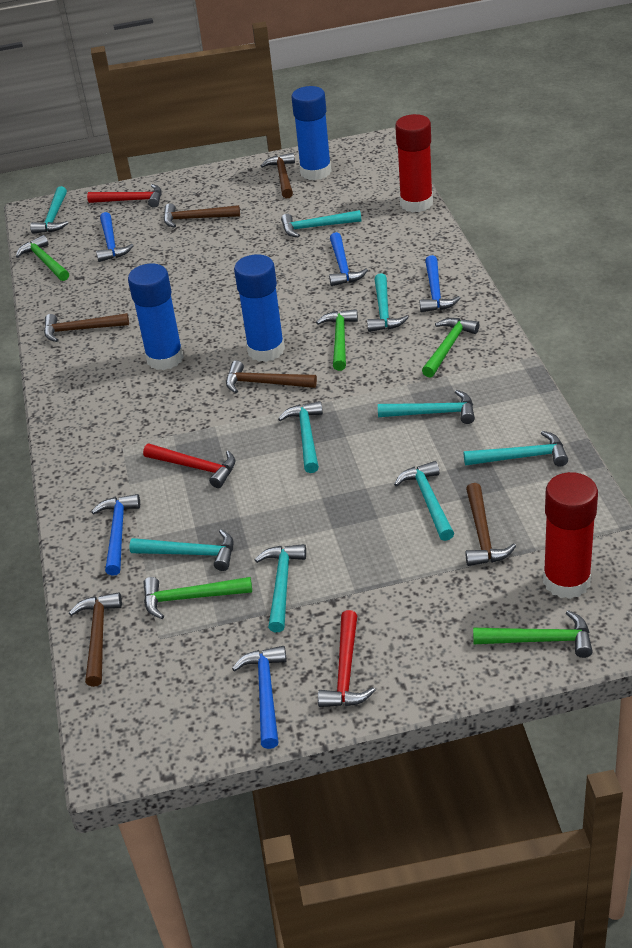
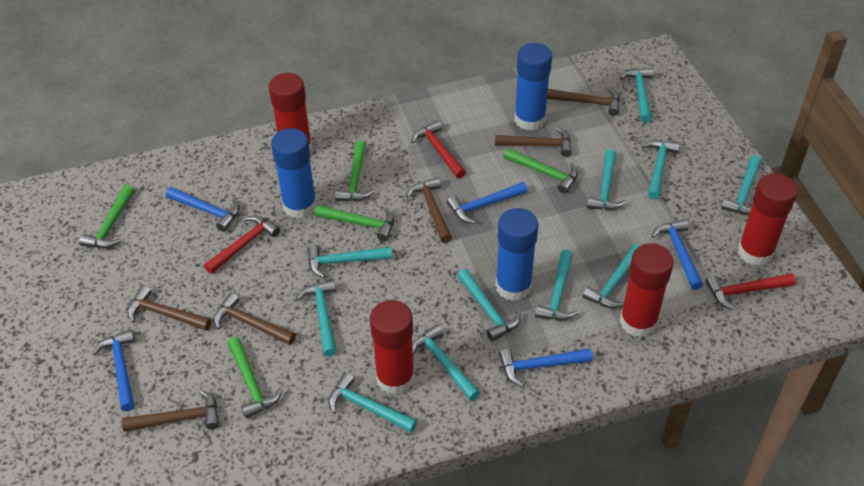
red glue stick: 2 -> 4
turquoise hammer: 9 -> 11

